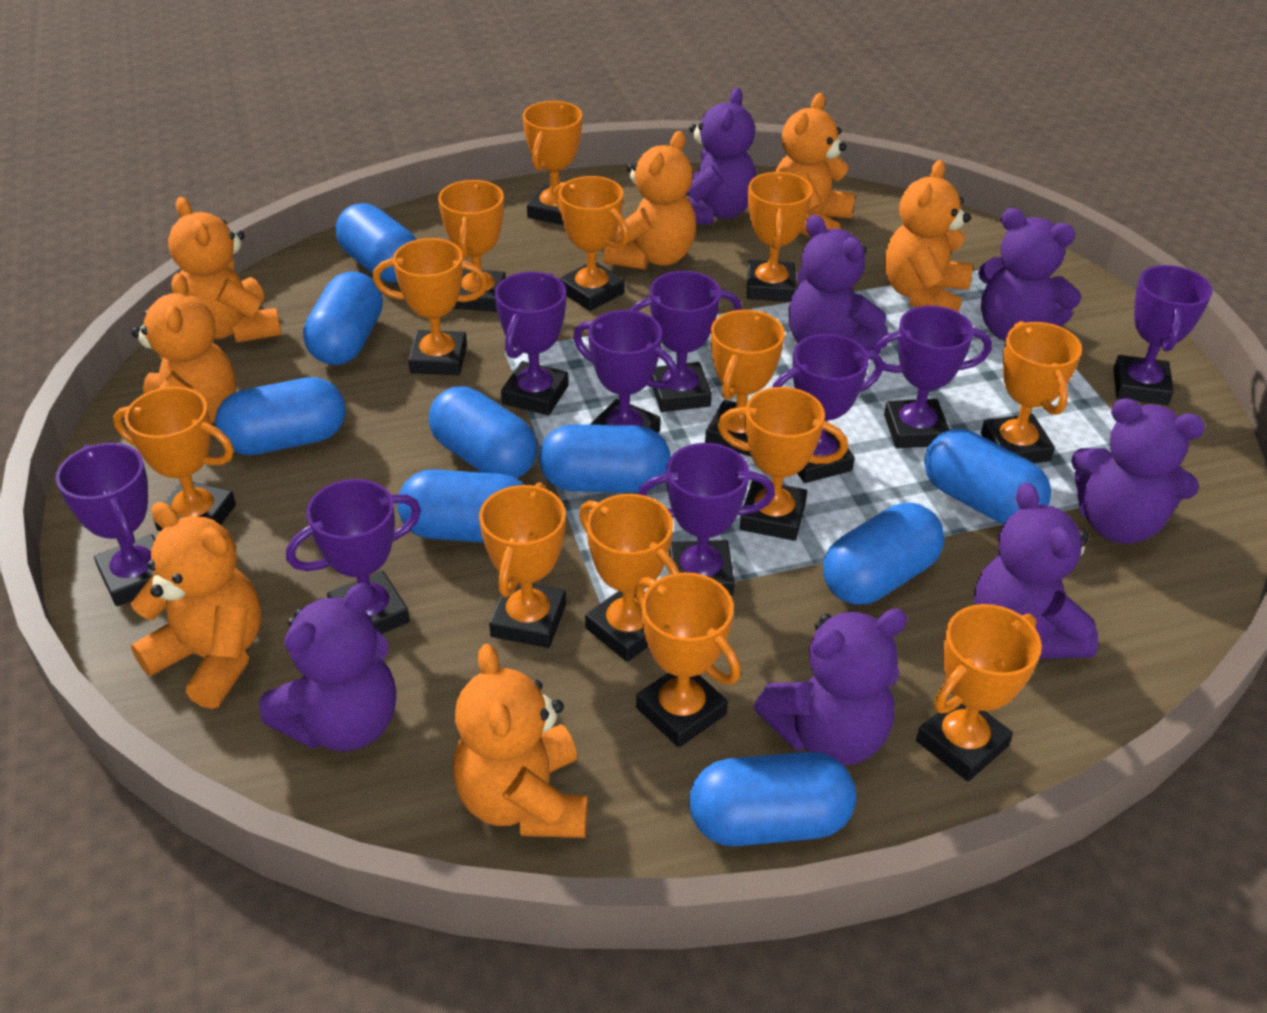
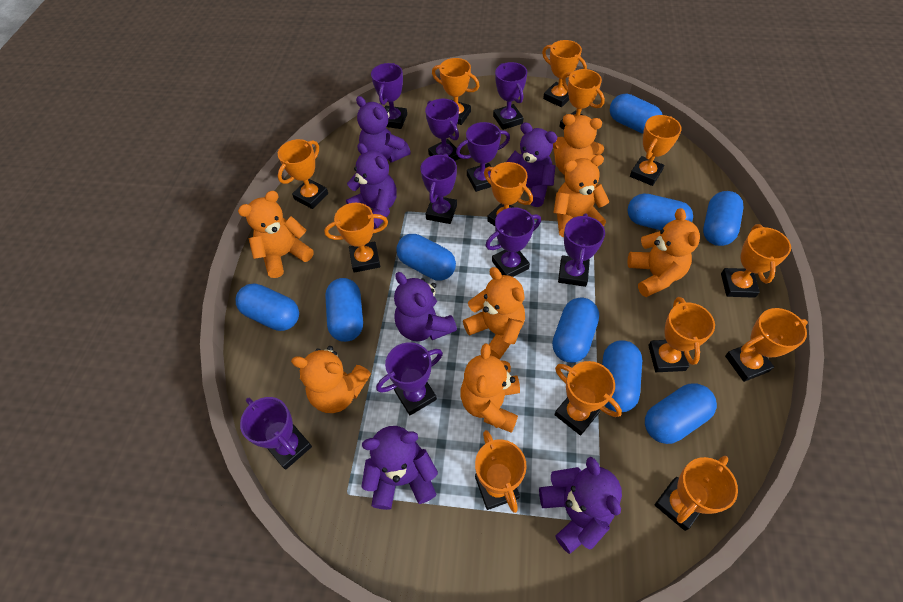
purple teddy bear: 7 -> 6

